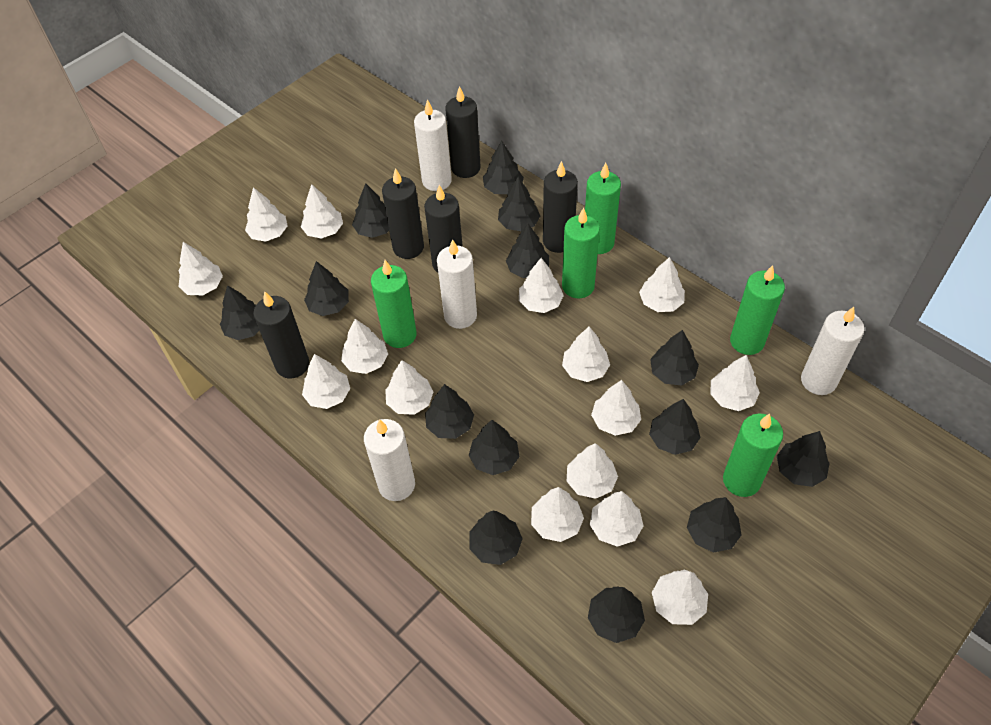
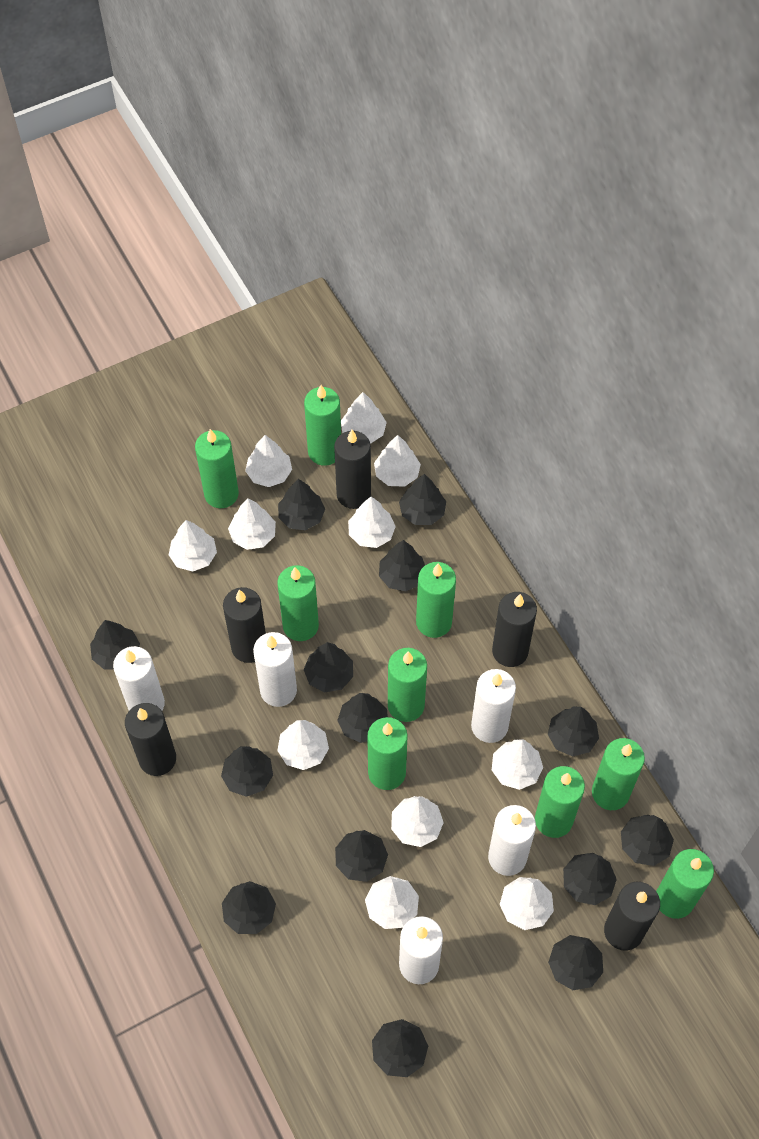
green candle: 5 -> 9
white candle: 4 -> 5
white tree: 15 -> 11

